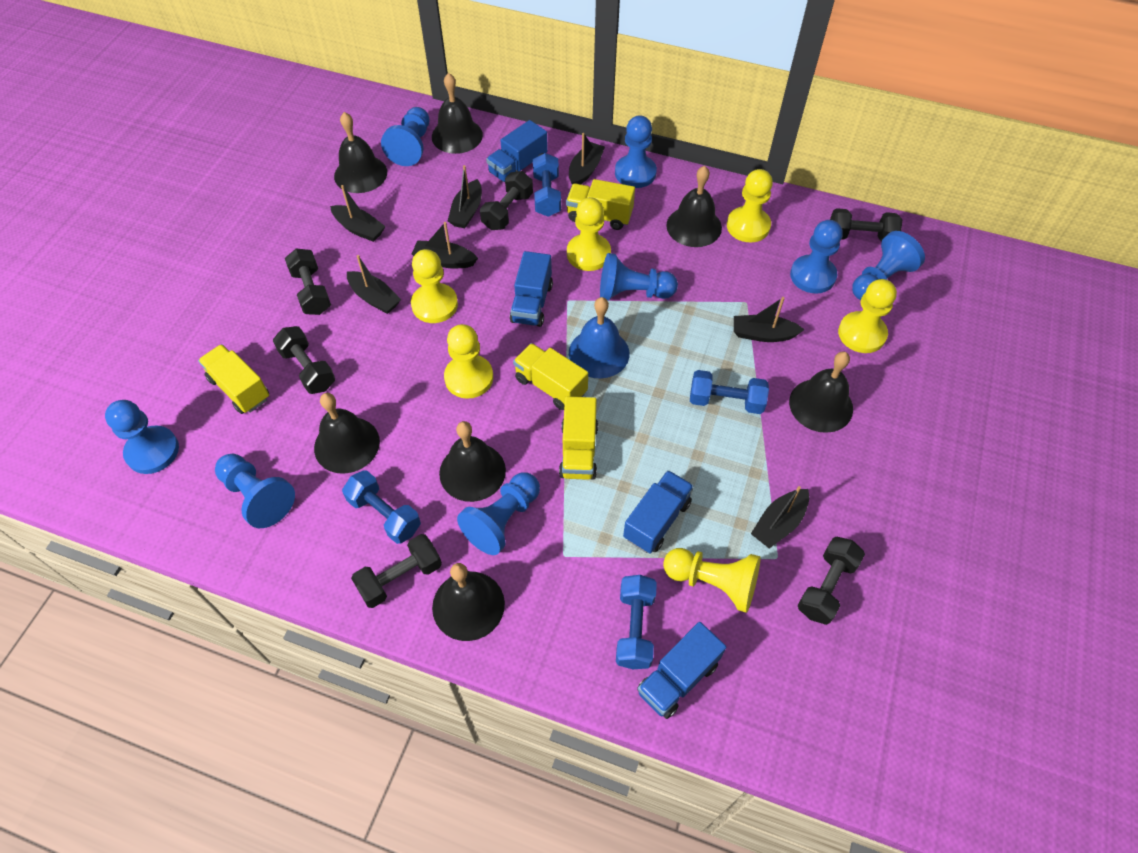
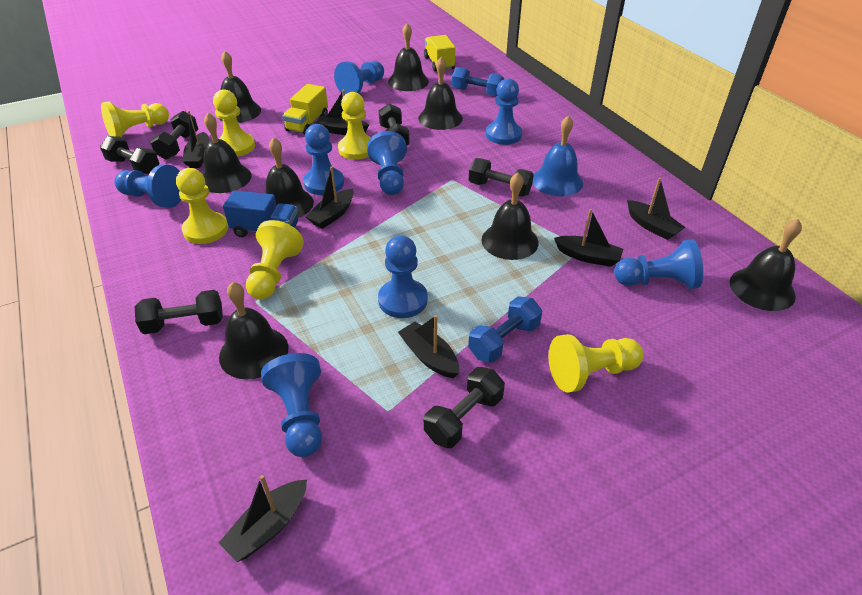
black bell: 7 -> 8
blue dumbbell: 4 -> 2
blue truck: 4 -> 1
yellow truck: 4 -> 2

